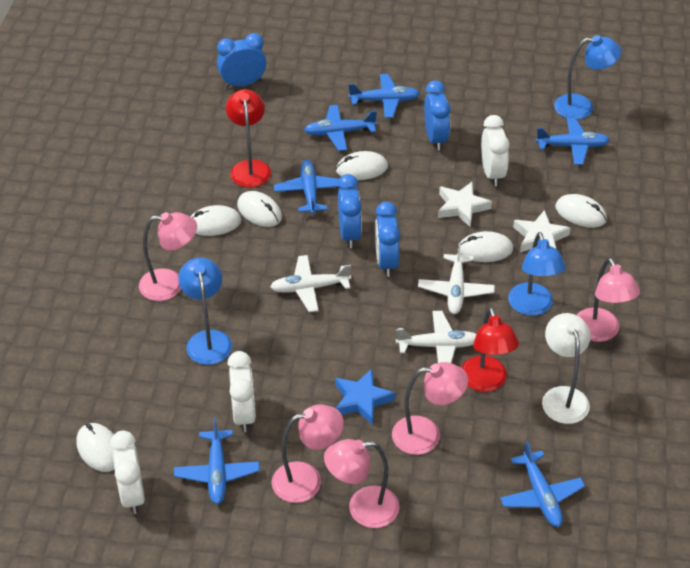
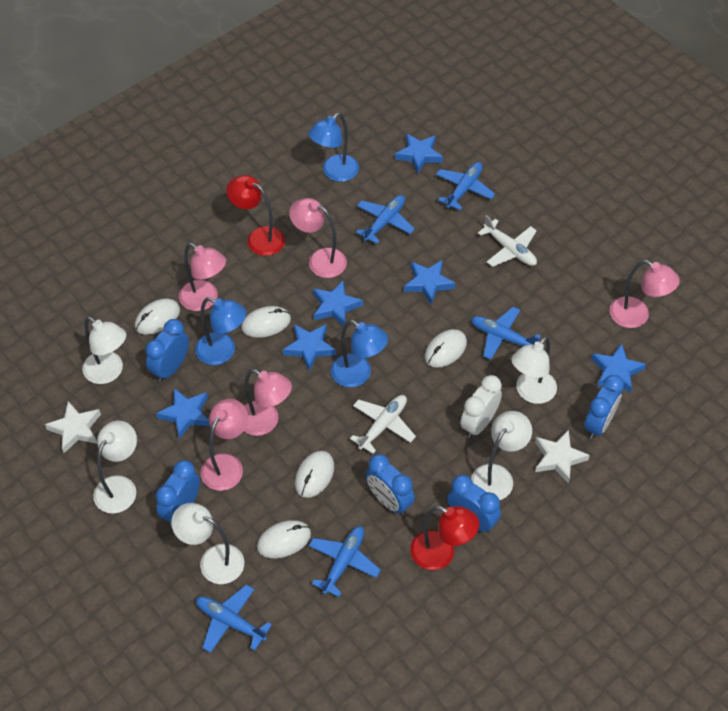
blue clock: 4 -> 5
blue plane: 6 -> 5
blue star: 1 -> 6
white clock: 3 -> 1
white lamp: 1 -> 5
white mouse: 6 -> 5
white plane: 3 -> 2

